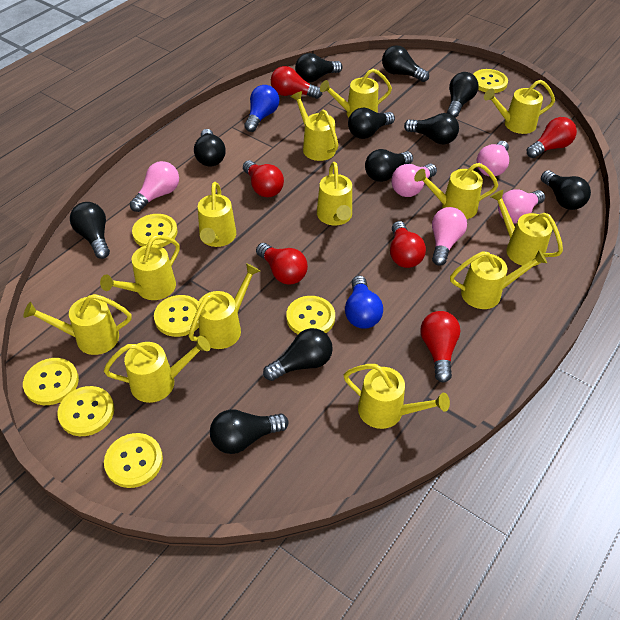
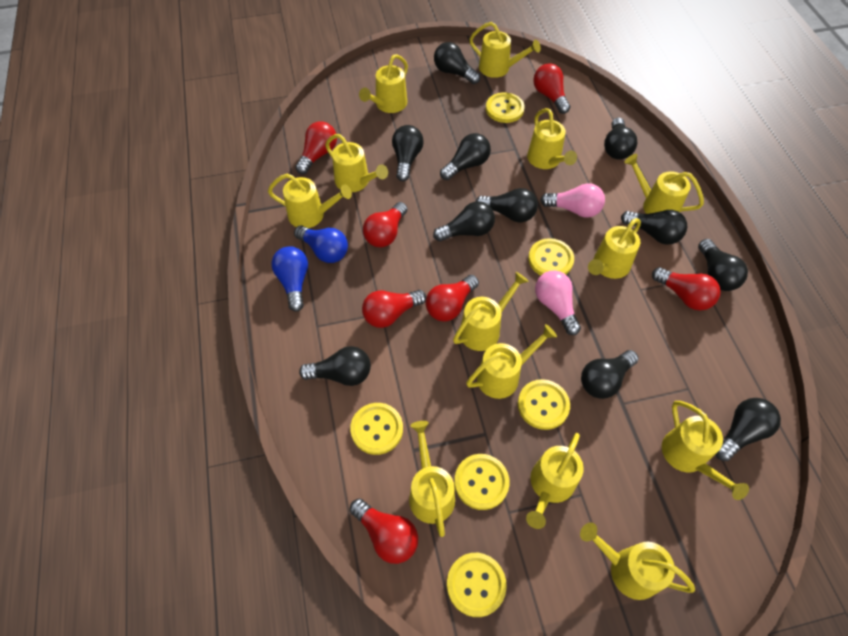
pink light bulb: 5 -> 2
red light bulb: 6 -> 7
yellow button: 7 -> 6

